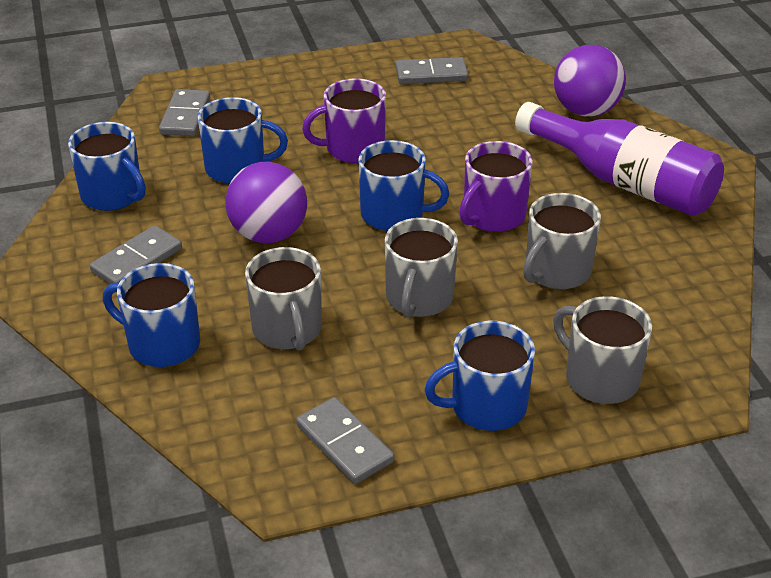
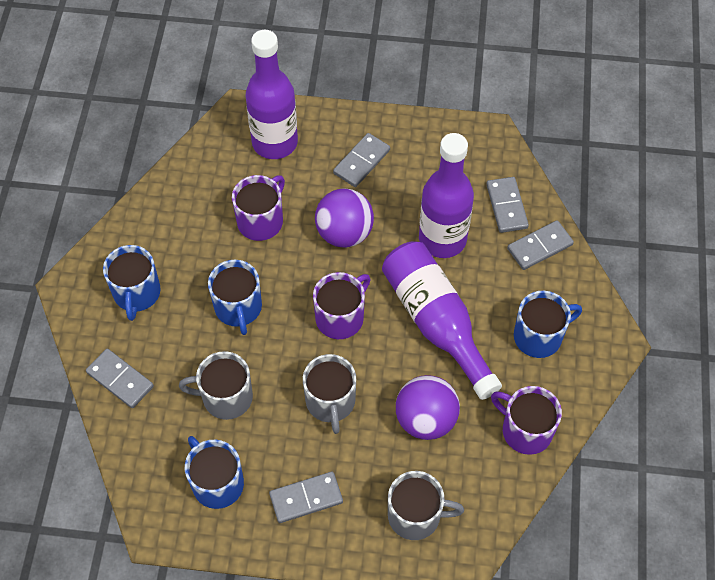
blue mug: 5 -> 4
grey domino: 4 -> 5
grey mug: 4 -> 3
purple bottle: 1 -> 3
purple mug: 2 -> 3

